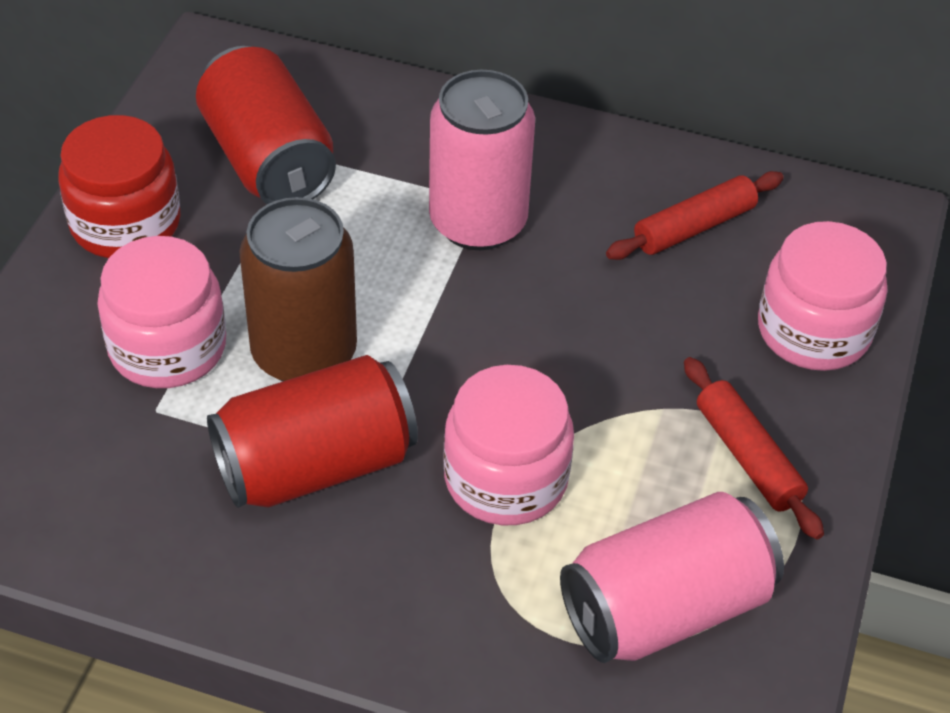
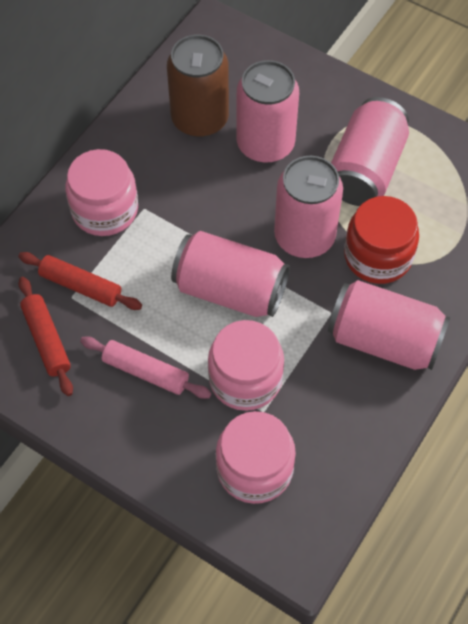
pink can: 2 -> 5
pink rolling pin: 0 -> 1
red can: 2 -> 0

